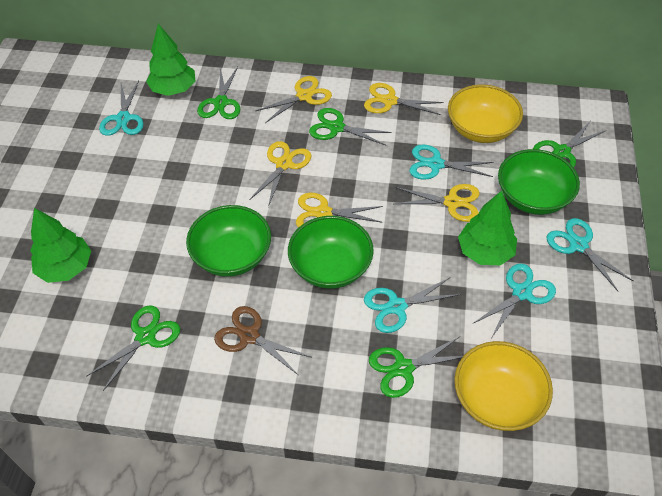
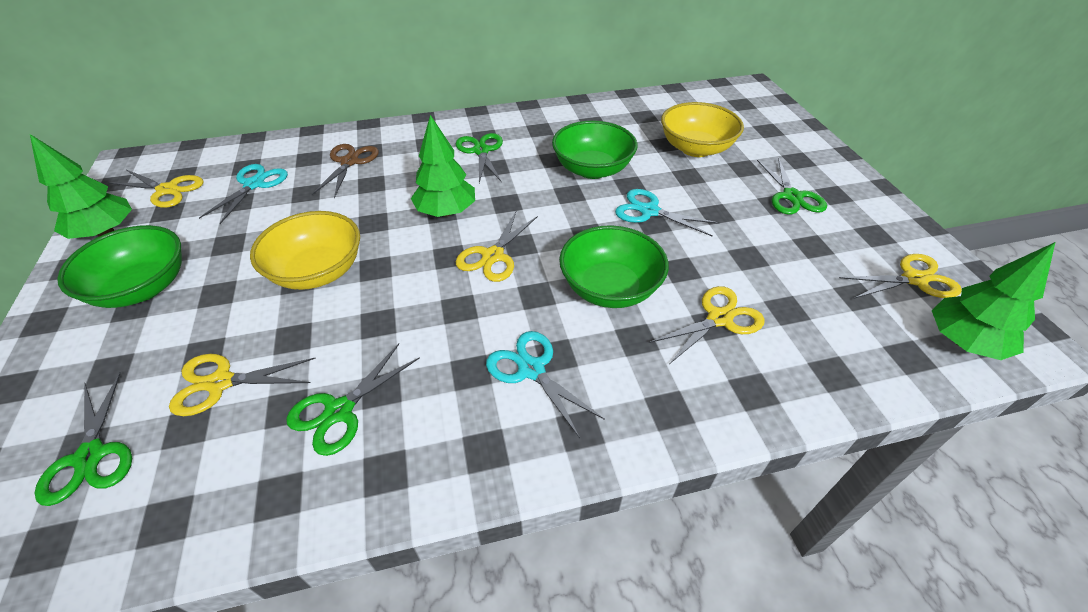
green scissors: 5 -> 4
turquoise scissors: 5 -> 3

